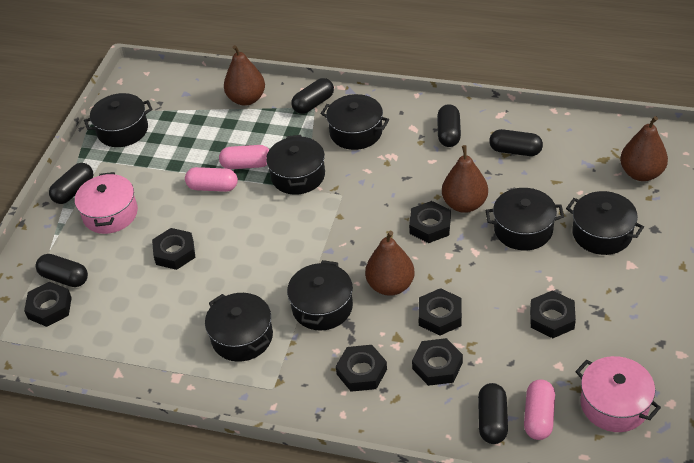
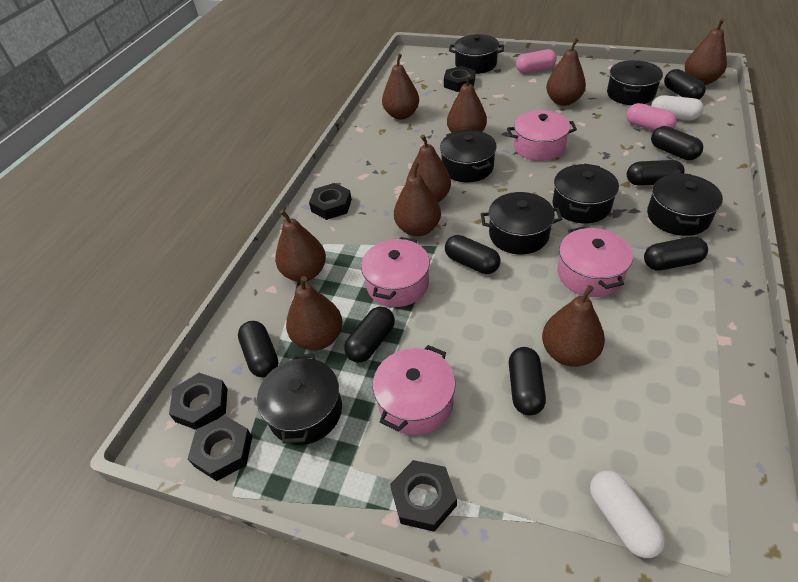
black capsule: 6 -> 8
black nut: 7 -> 5
brown pear: 4 -> 9
pink capsule: 3 -> 2
pink pot: 2 -> 4
white capsule: 0 -> 2

